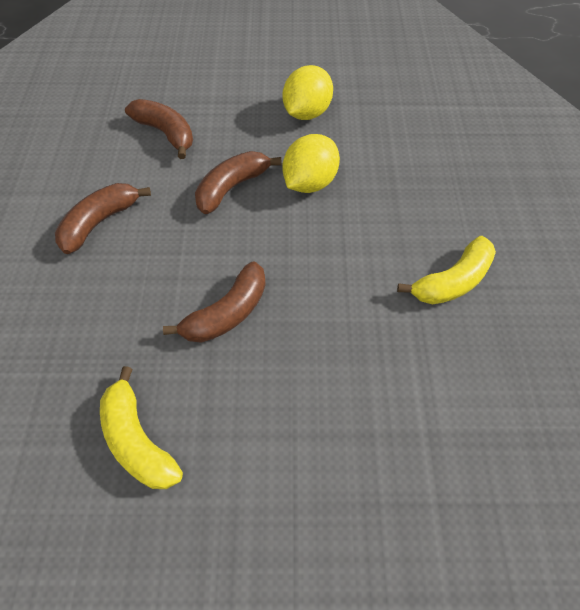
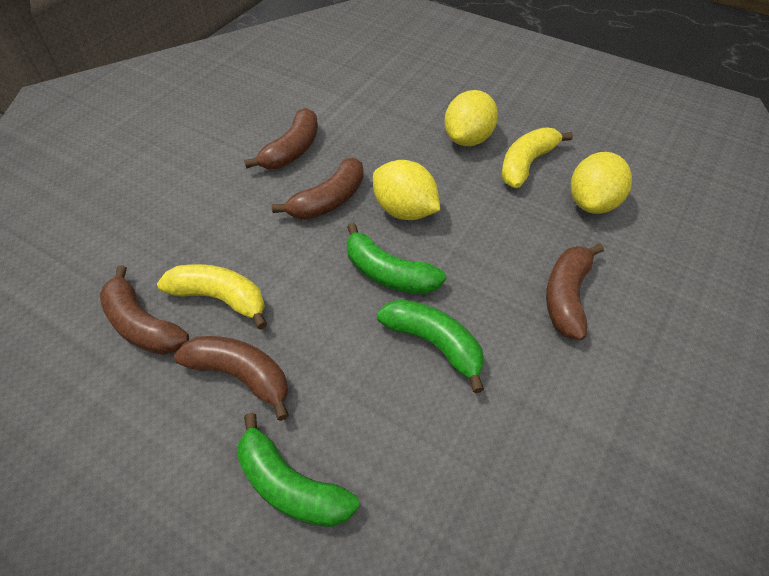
brown banana: 4 -> 5
green banana: 0 -> 3
yellow lemon: 2 -> 3

